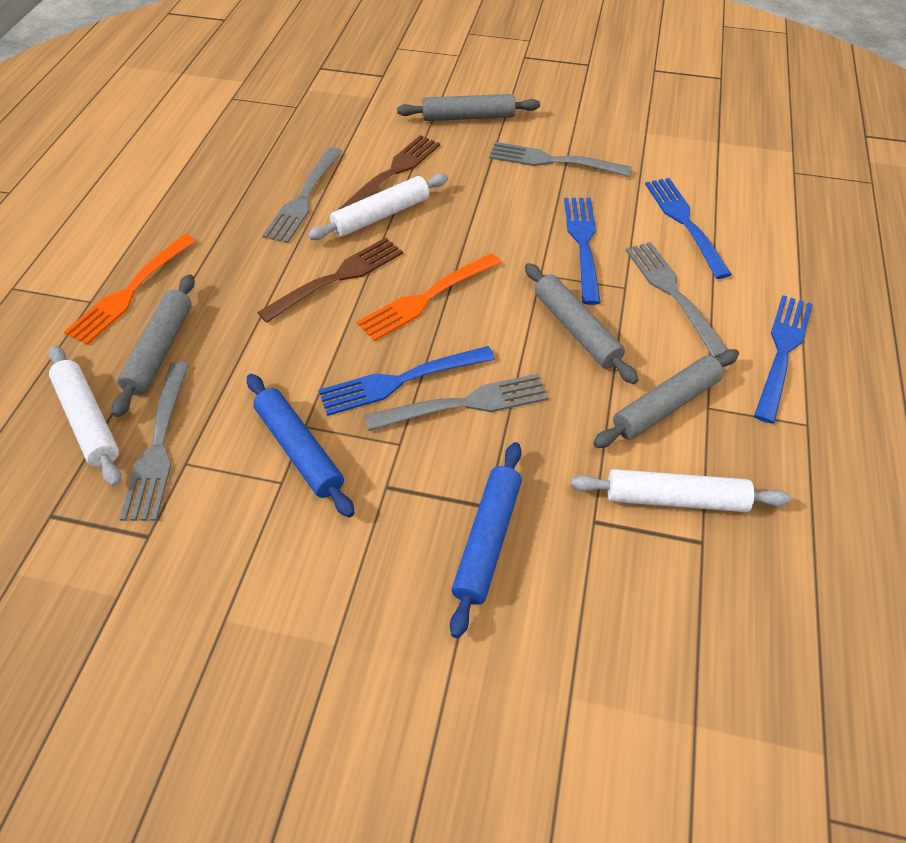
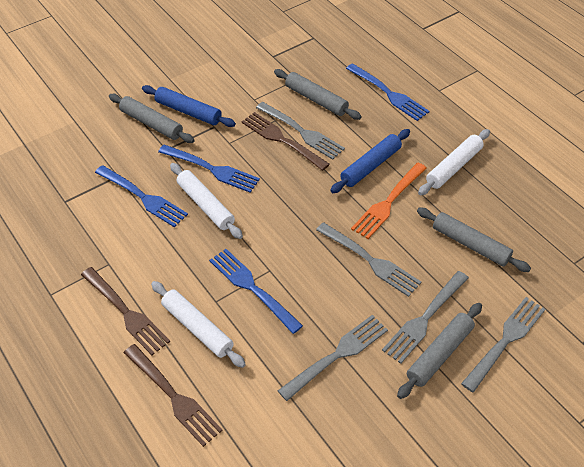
brown fork: 2 -> 3
orange fork: 2 -> 1

